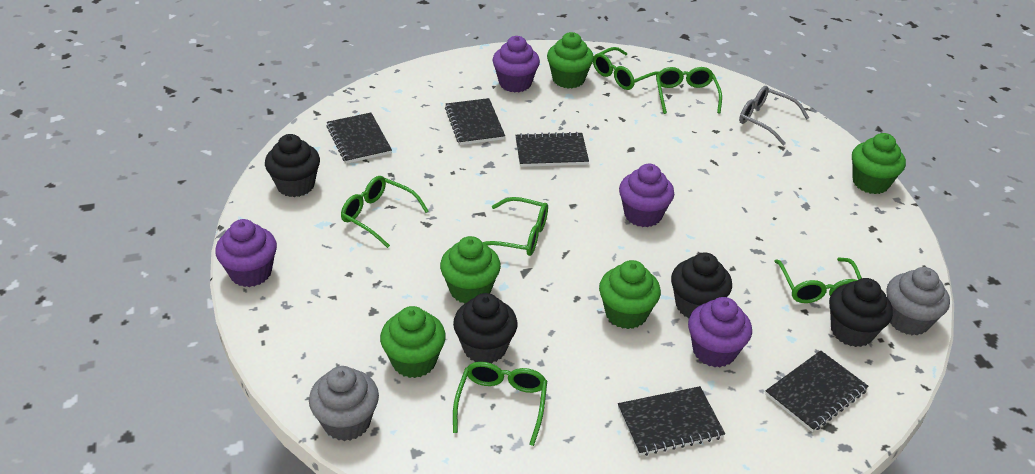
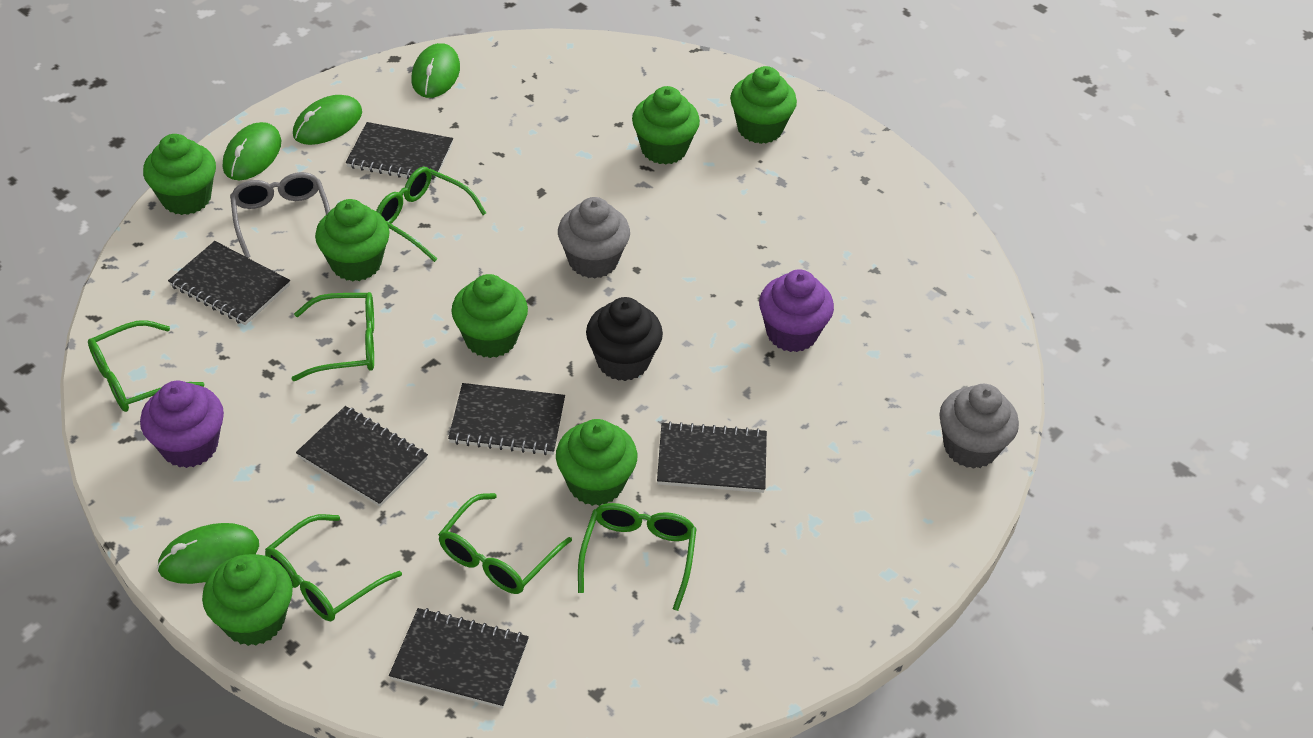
black cupcake: 4 -> 1
black notebook: 5 -> 6
green cupcake: 5 -> 7
green mouse: 0 -> 4
purple cupcake: 4 -> 2

